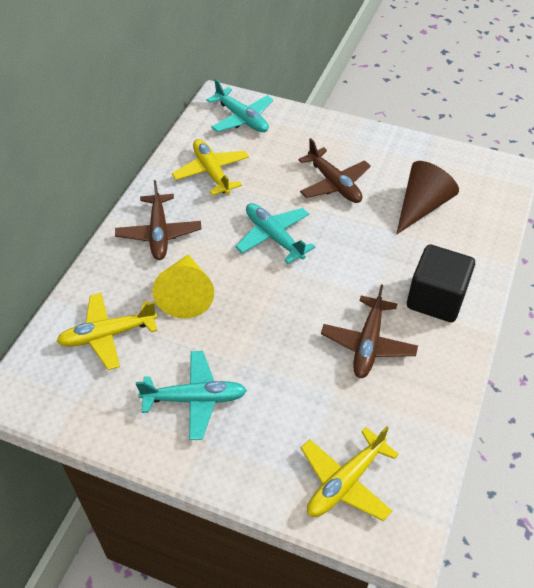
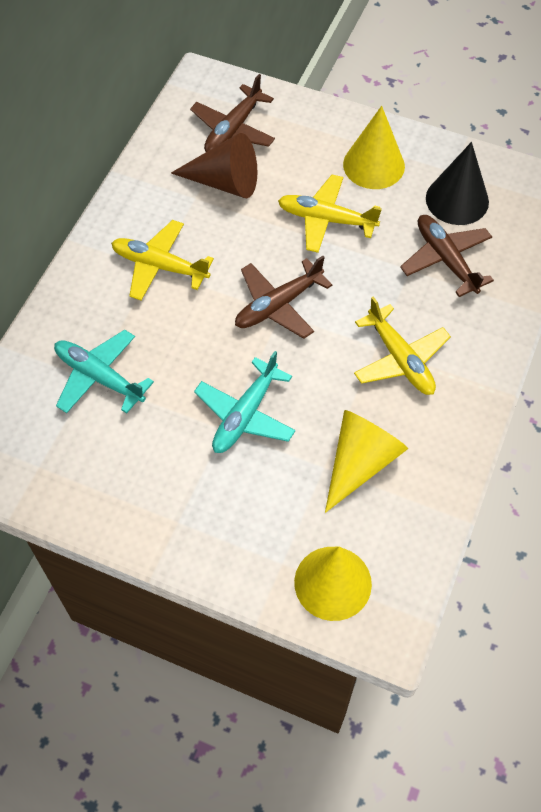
black cone: 0 -> 1
black cube: 1 -> 0
turquoise plane: 3 -> 2
yellow cone: 1 -> 3

